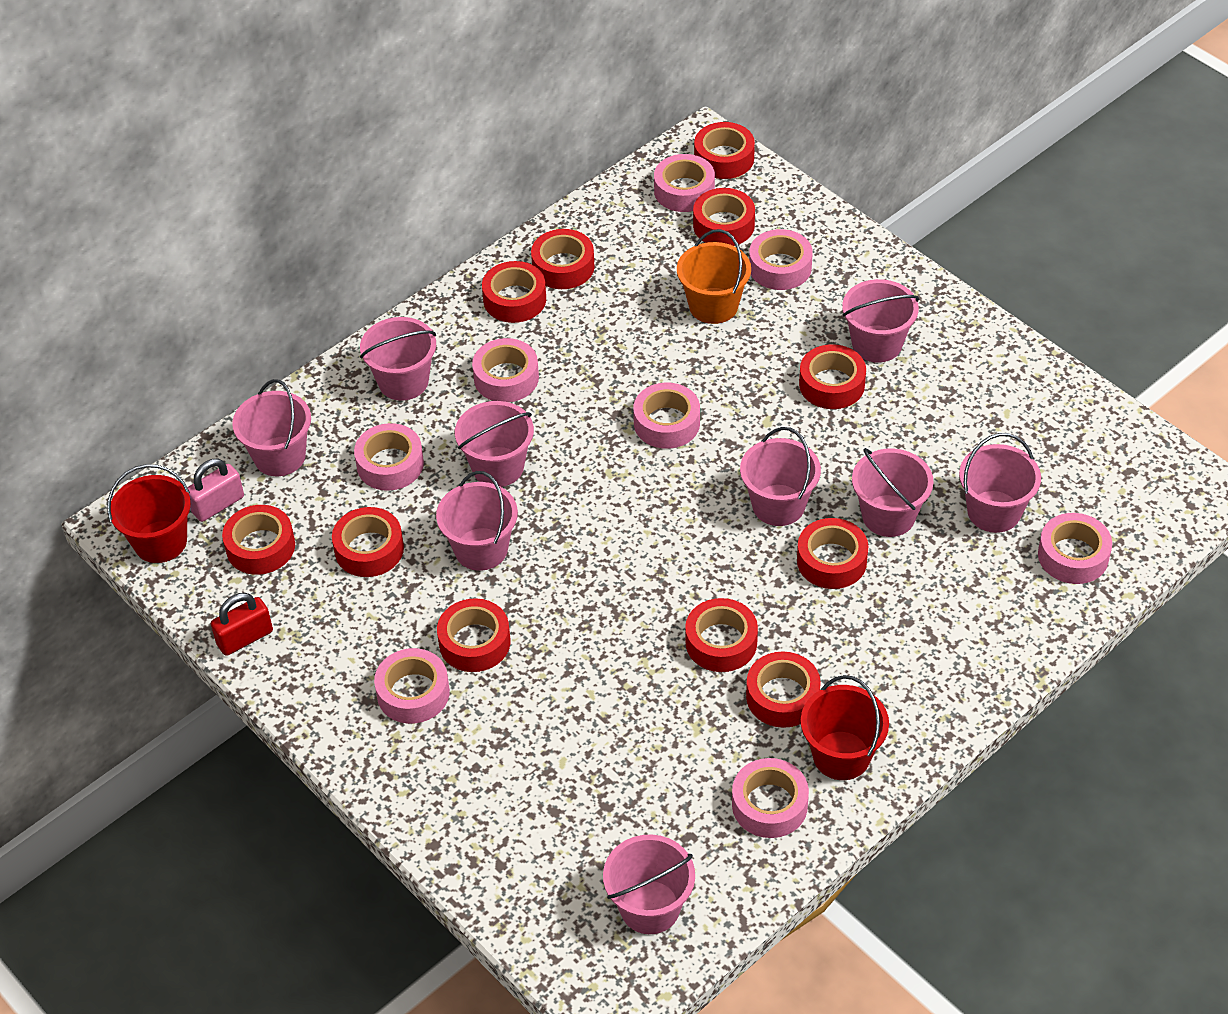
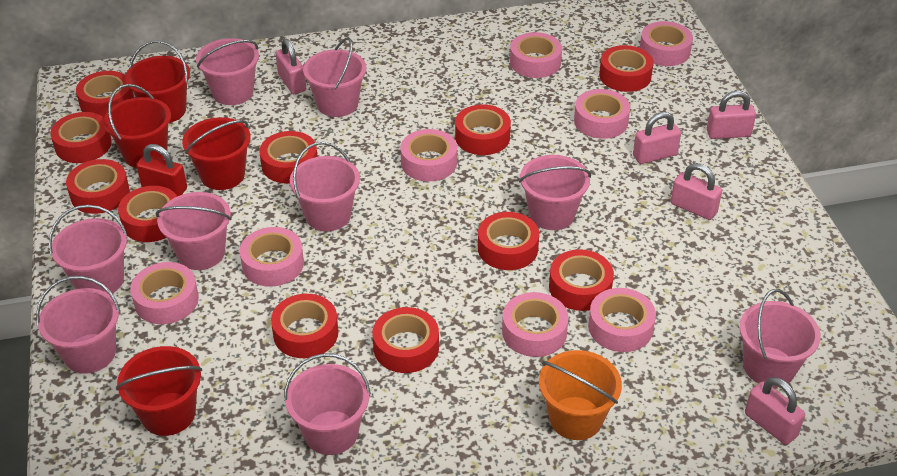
pink padlock: 1 -> 5
red bucket: 2 -> 4

